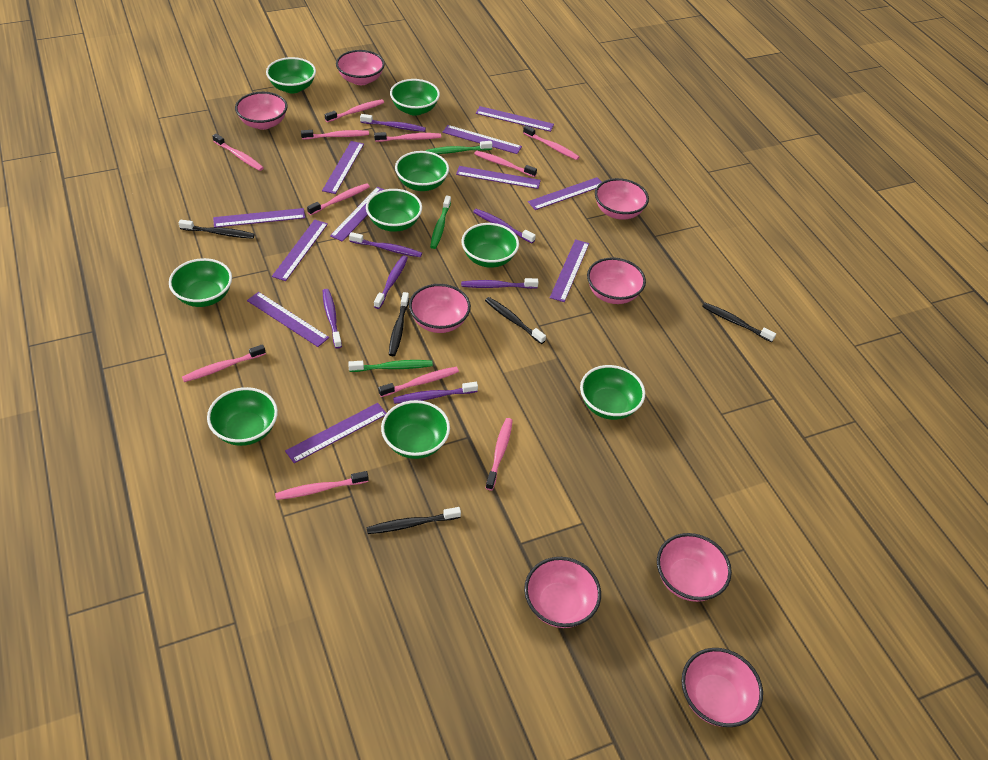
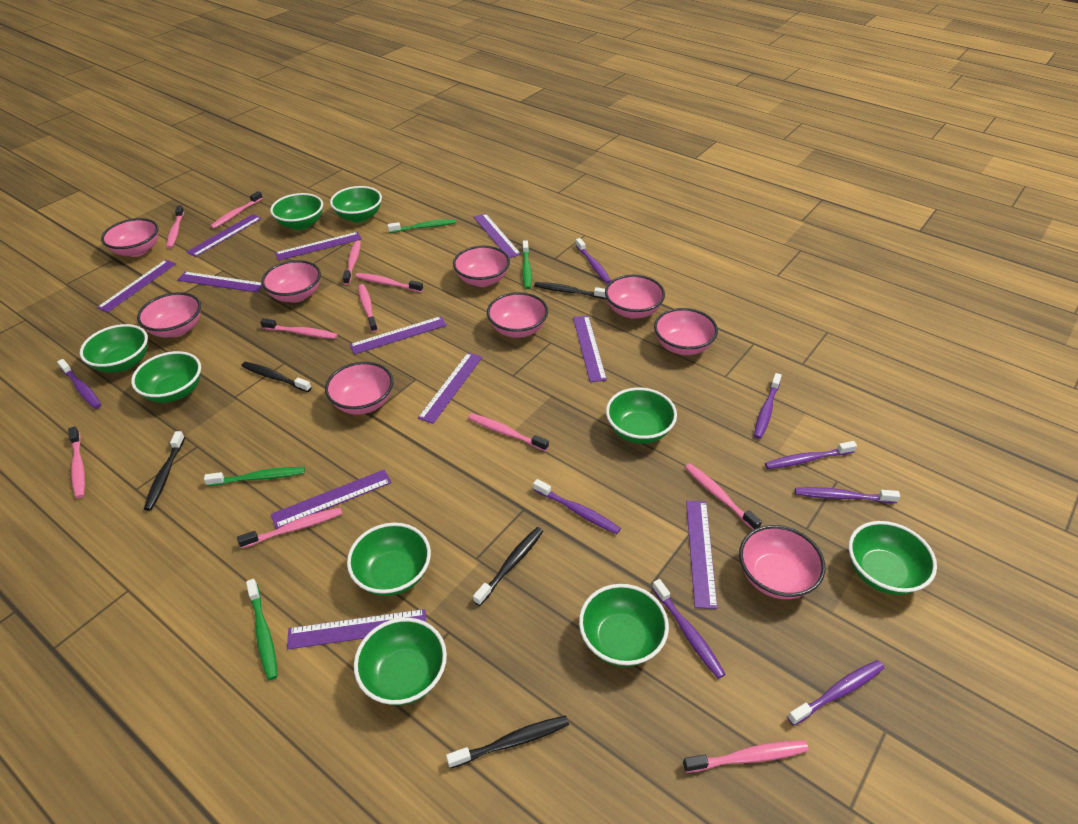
green toothbrush: 3 -> 4
pink bowl: 8 -> 9
purple toothbrush: 7 -> 8

